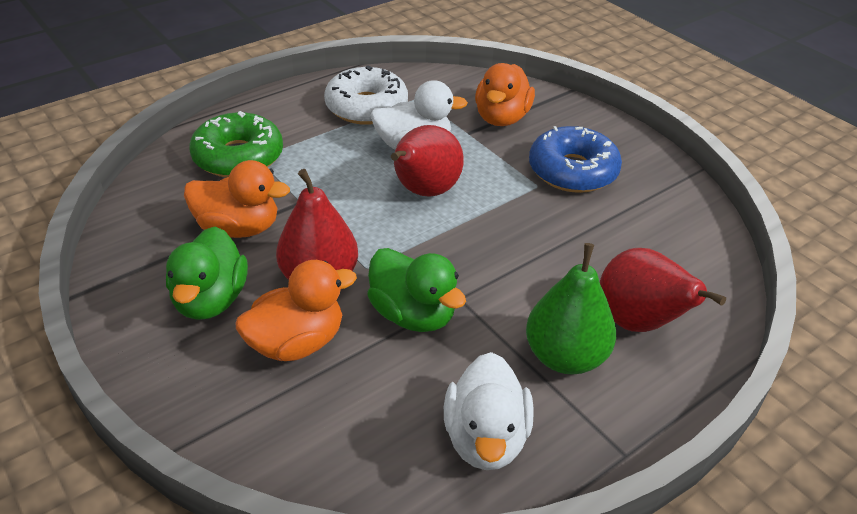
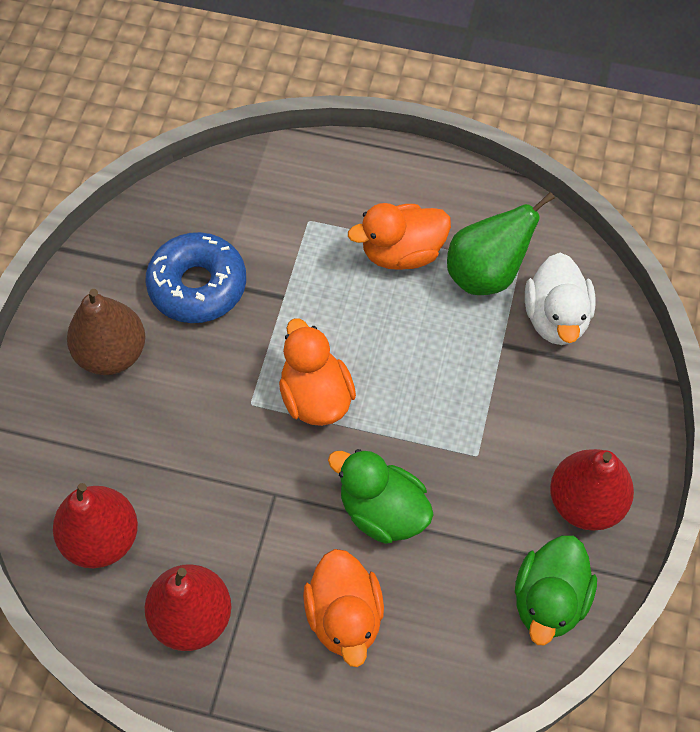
brown pear: 0 -> 1
green donut: 1 -> 0
white donut: 1 -> 0
white duck: 2 -> 1

